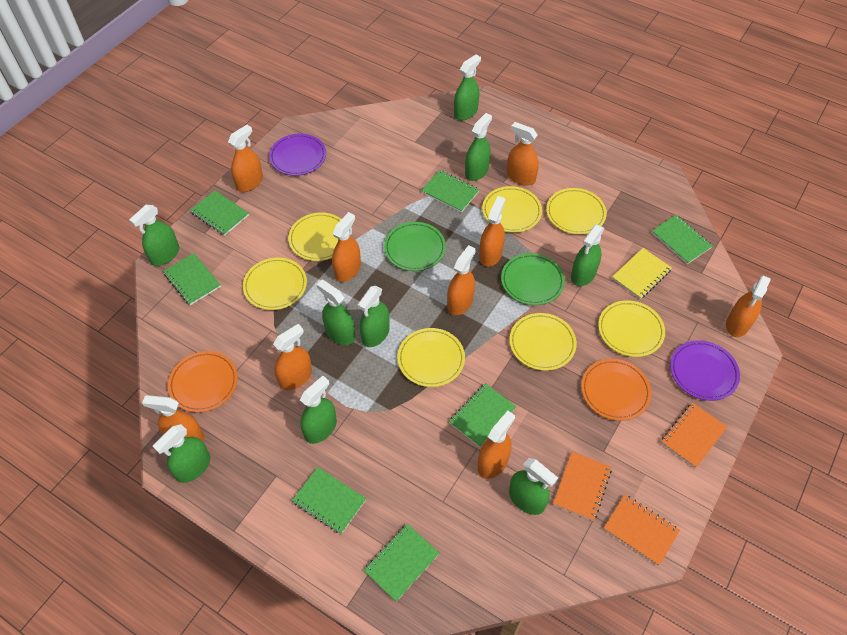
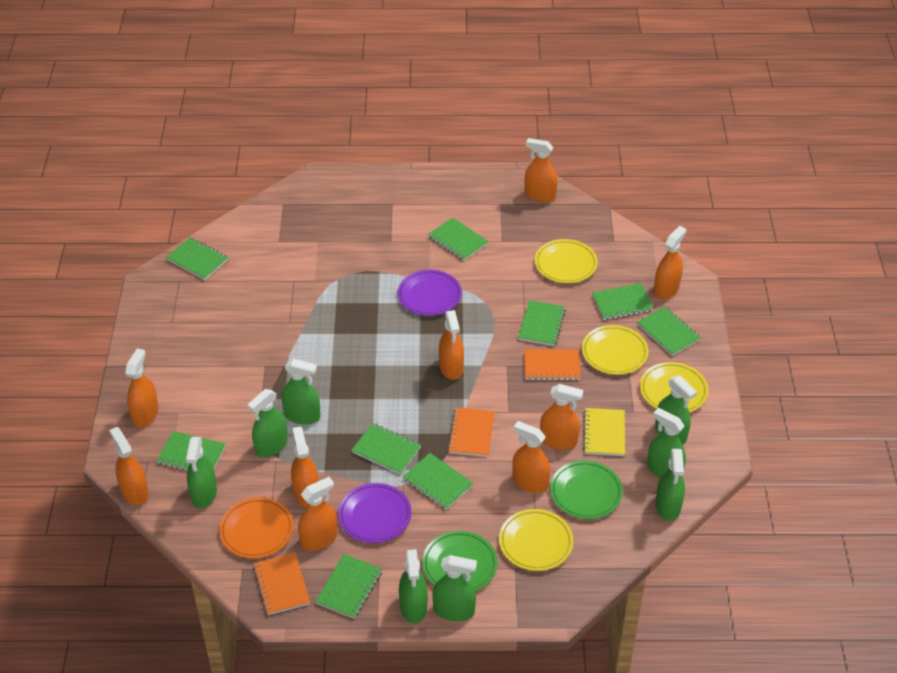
green notebook: 7 -> 9
green spray bottle: 9 -> 8
orange plate: 2 -> 1
yellow plate: 7 -> 4

